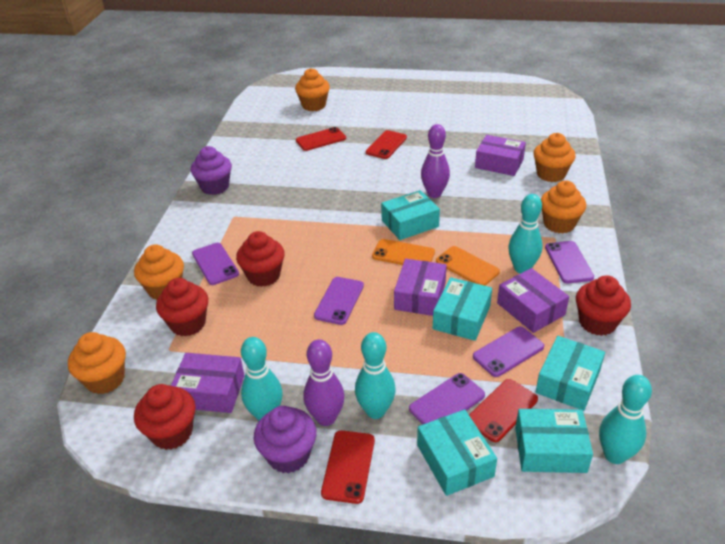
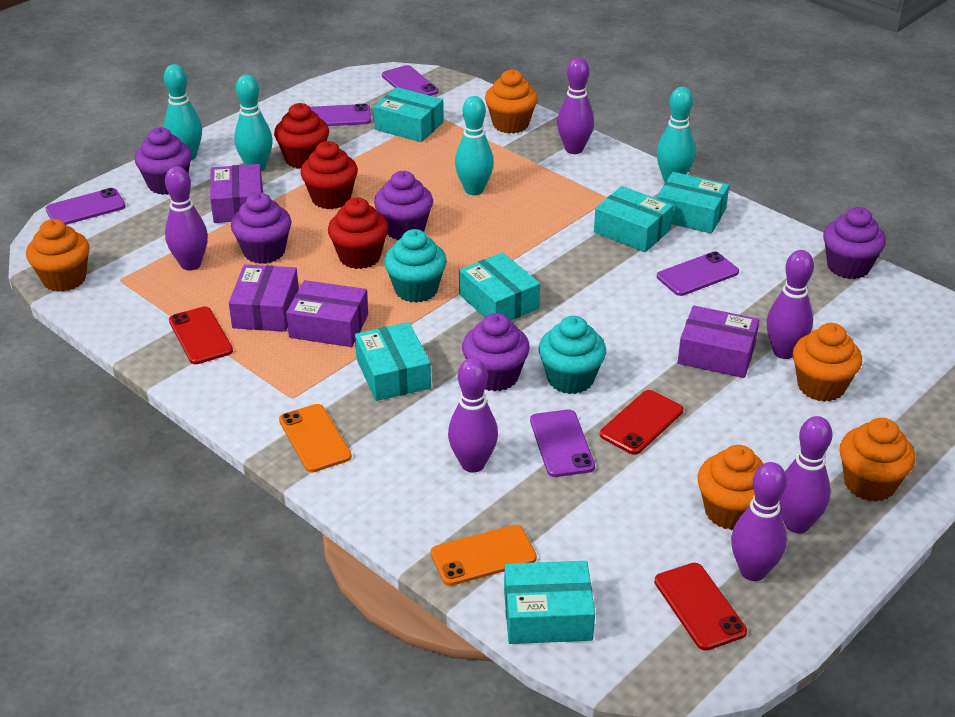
purple bowling pin: 2 -> 6
purple cupcake: 2 -> 5
red cupcake: 4 -> 3
red phone: 4 -> 3
turquoise box: 5 -> 6
turquoise cupcake: 0 -> 2

